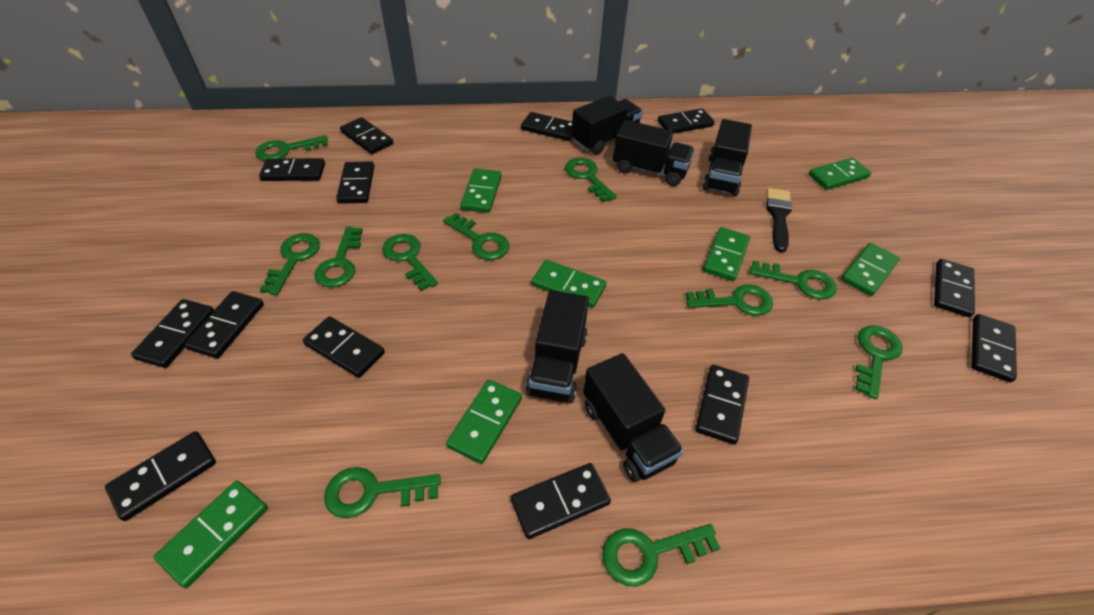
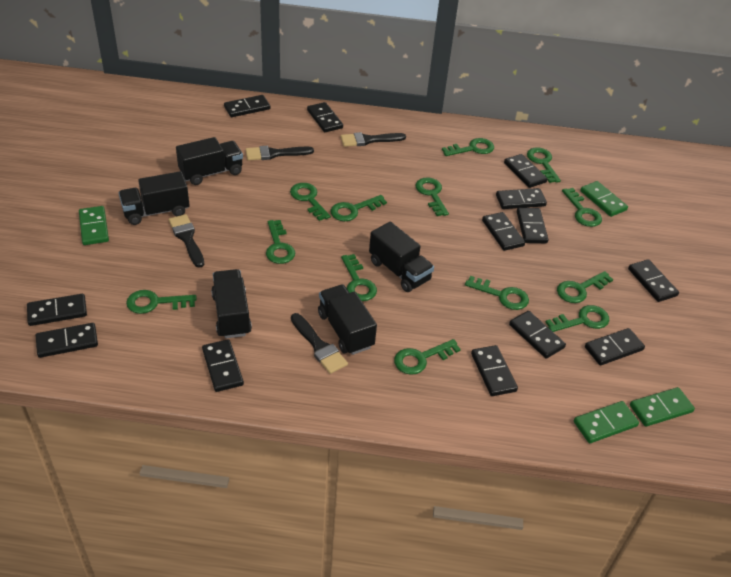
black brush: 1 -> 4
green domino: 7 -> 4
green key: 11 -> 13

